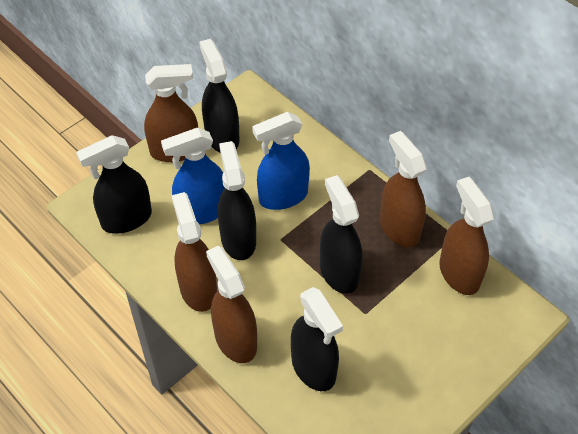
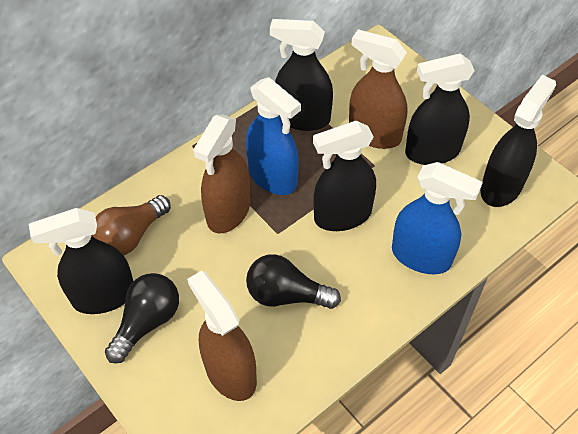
black light bulb: 0 -> 2
brown light bulb: 0 -> 1
brown spray bottle: 5 -> 3

